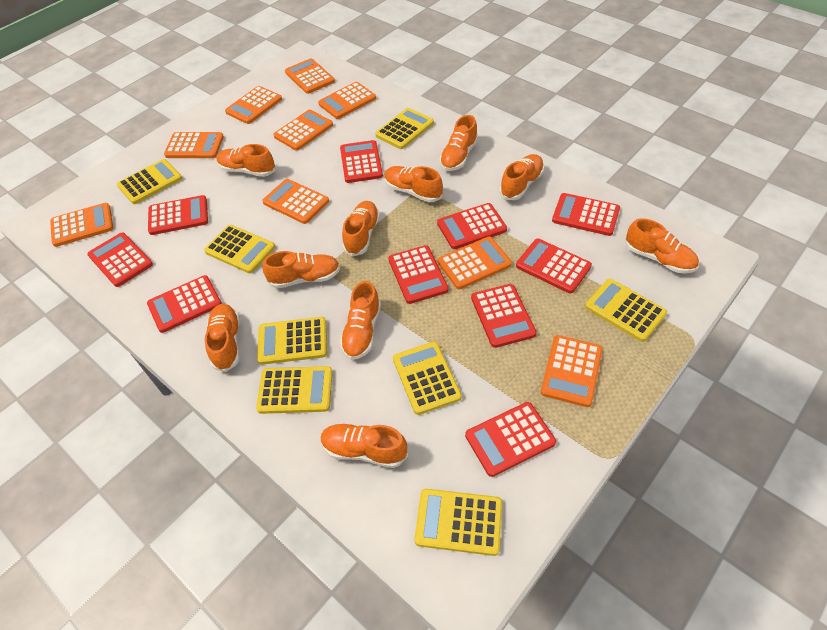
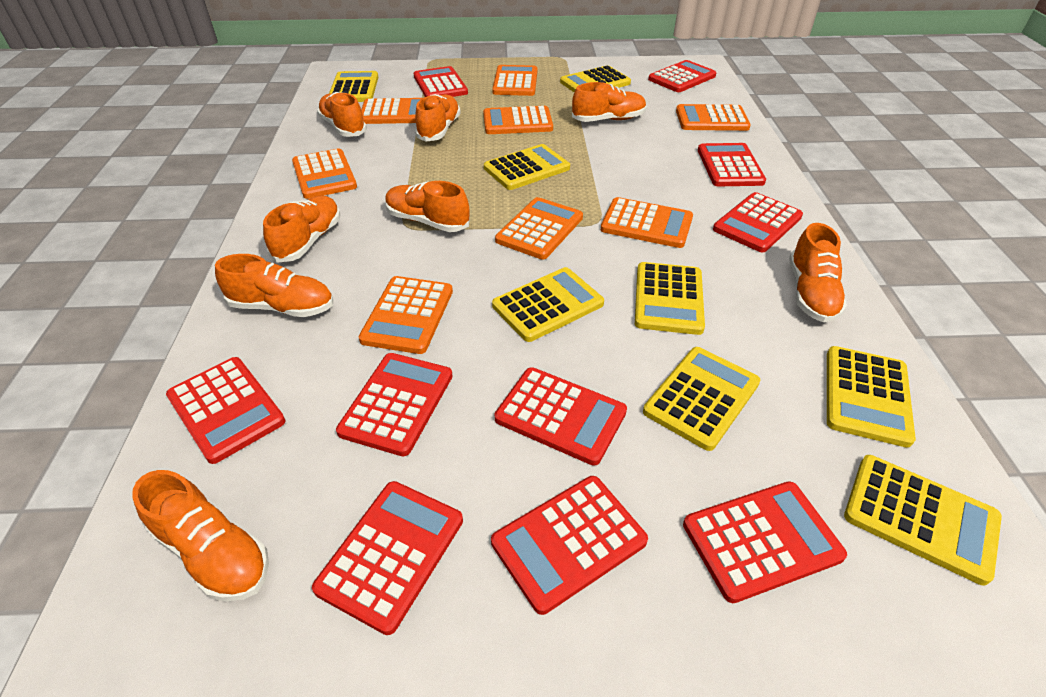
orange calculator: 9 -> 8
orange shoe: 10 -> 8

